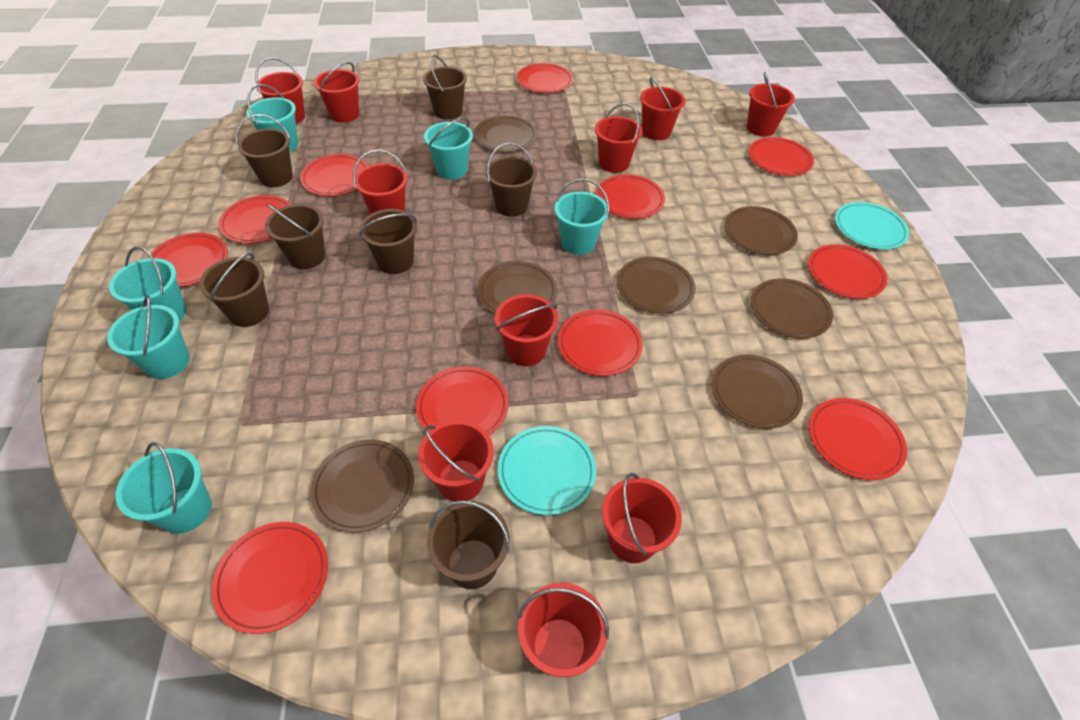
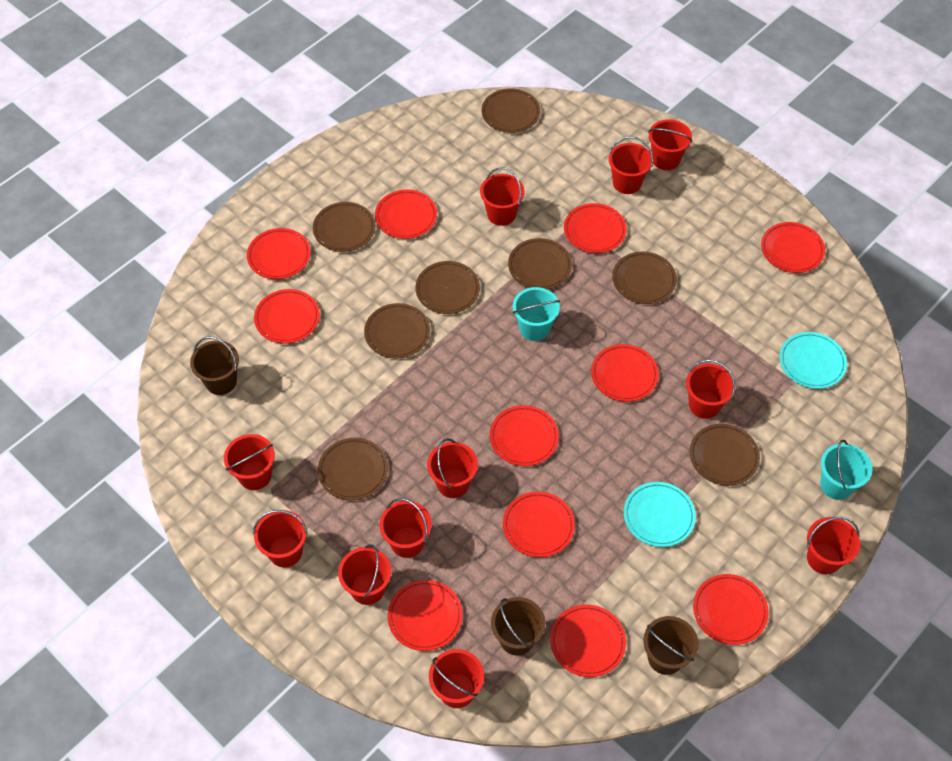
brown bucket: 7 -> 3
brown plate: 7 -> 8
red bucket: 10 -> 11
turquoise bucket: 6 -> 2

